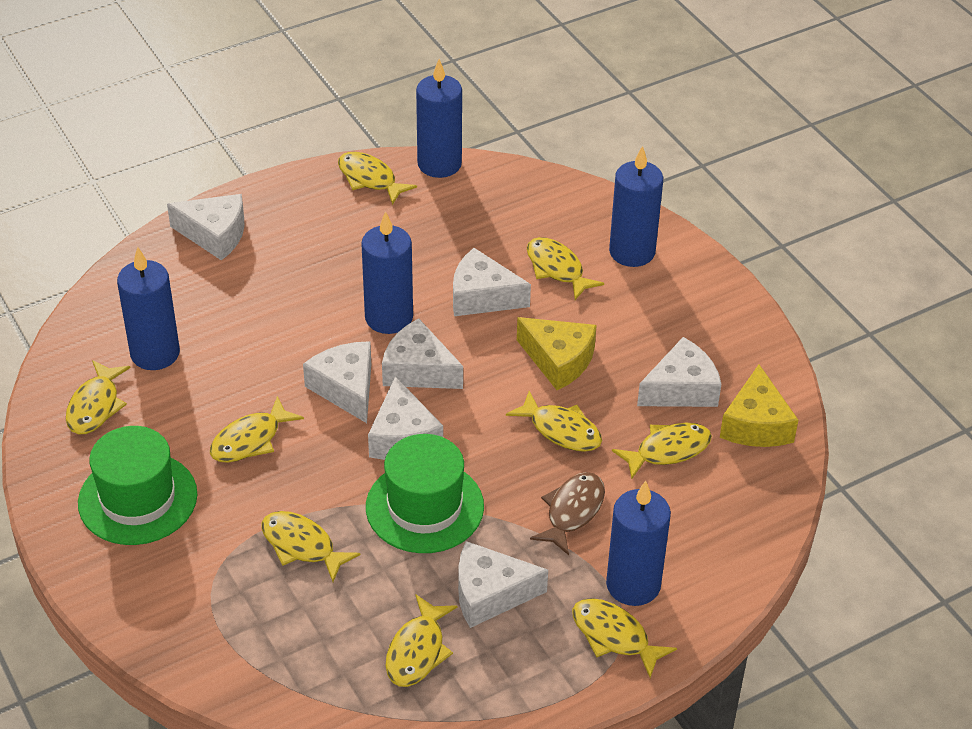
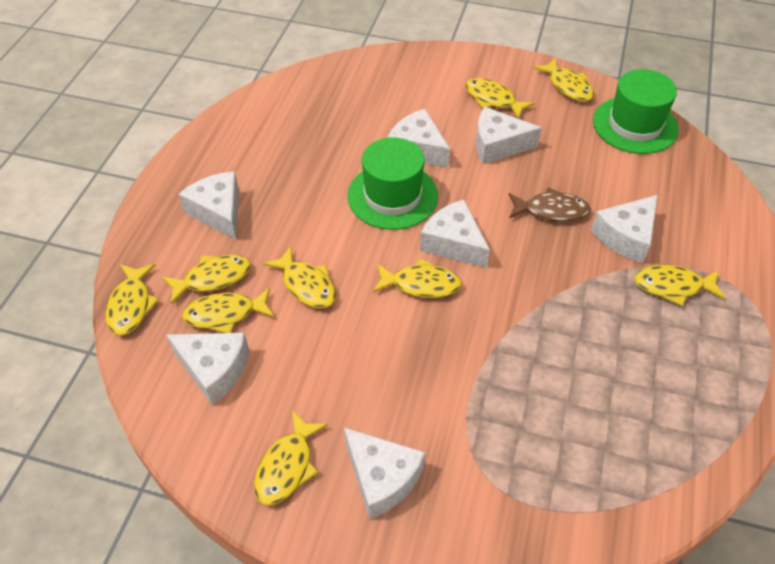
blue candle: 5 -> 0
yellow cheese: 2 -> 0

